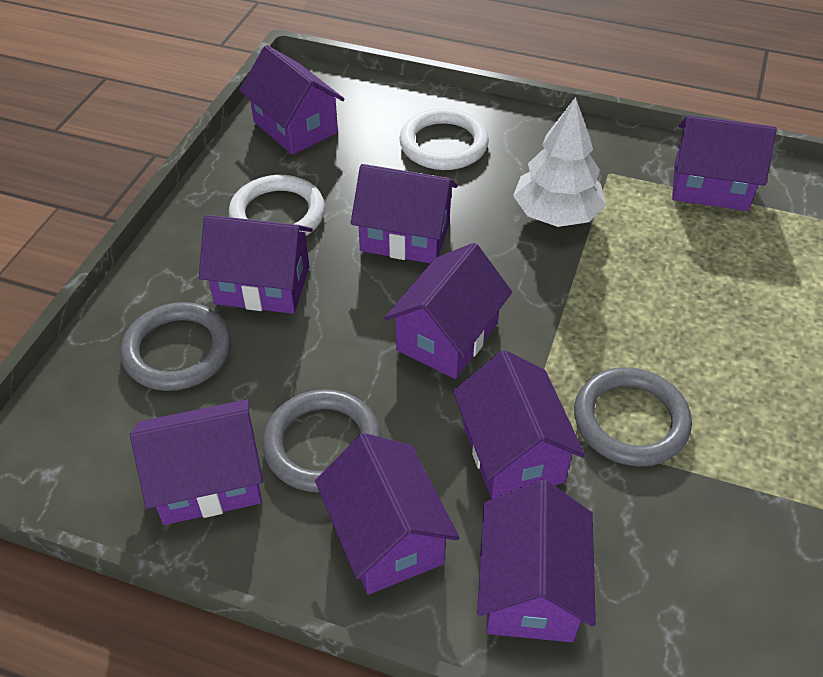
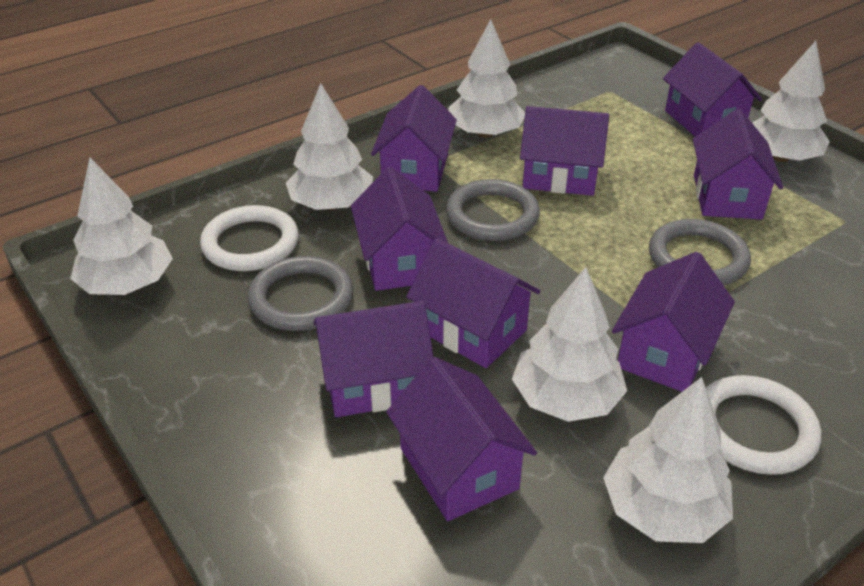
white tree: 1 -> 6

